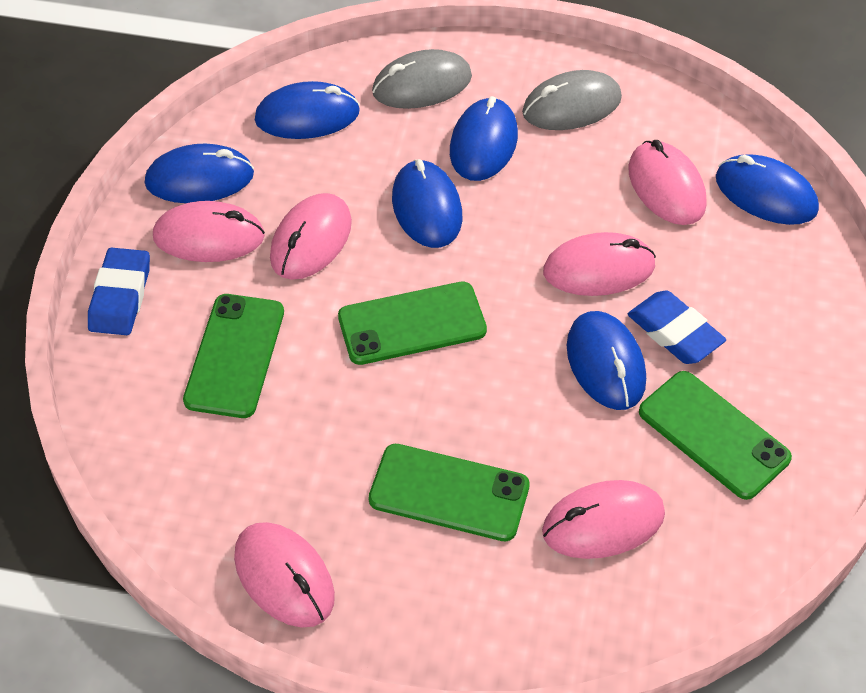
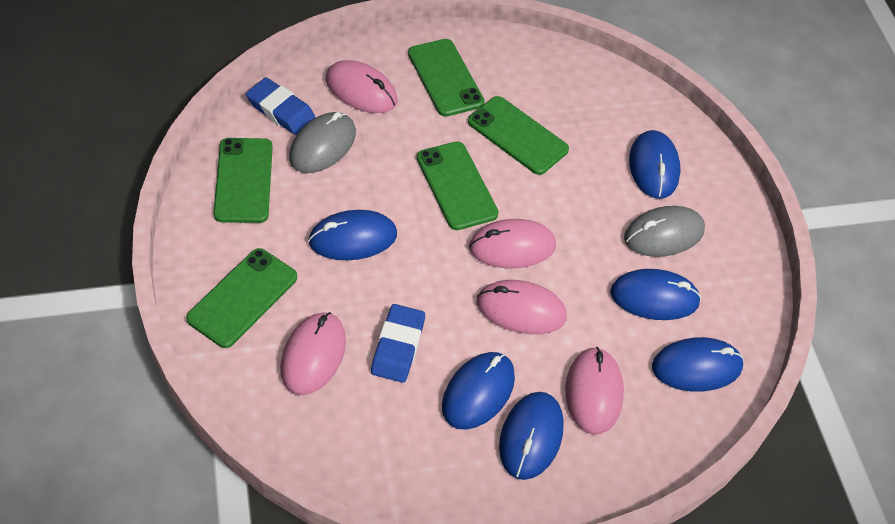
green phone: 4 -> 5
pink mouse: 6 -> 5

